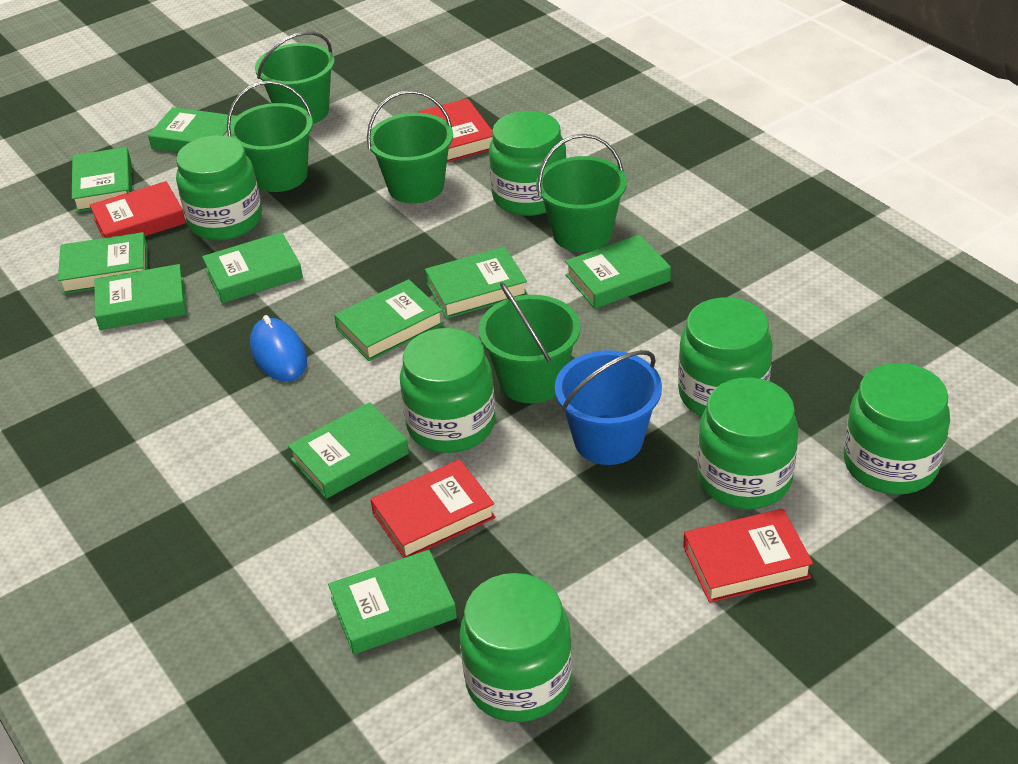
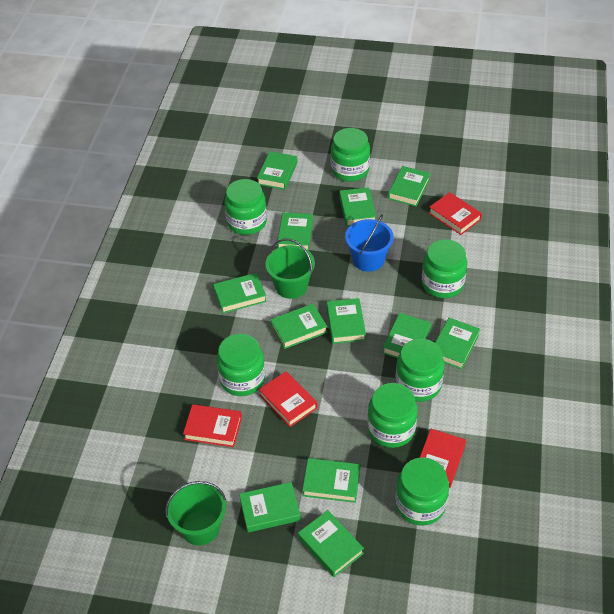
blue mouse: 1 -> 0
green book: 10 -> 12
green bucket: 5 -> 2

